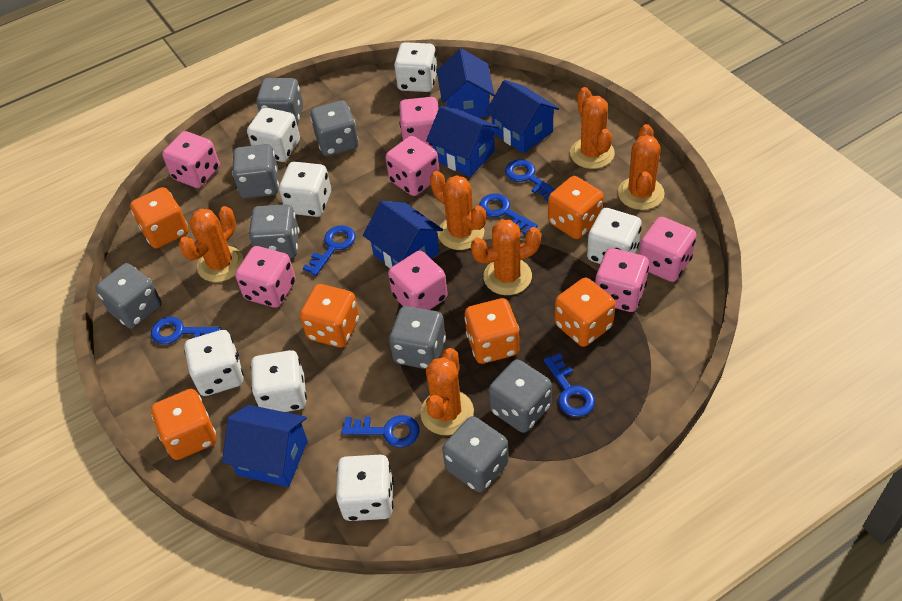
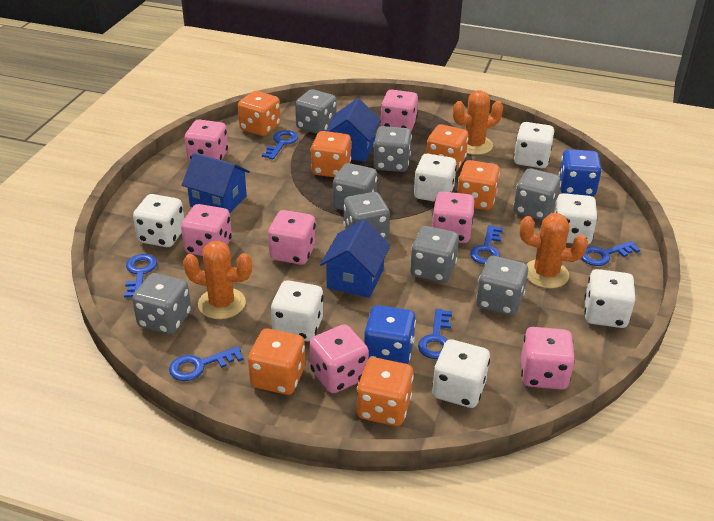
blue dice: 0 -> 2
blue house: 5 -> 3
orange cactus: 6 -> 3

